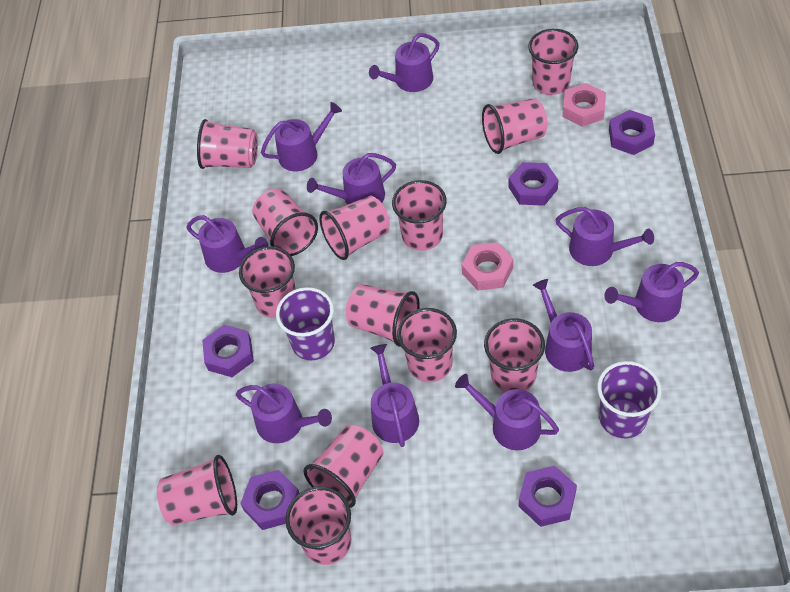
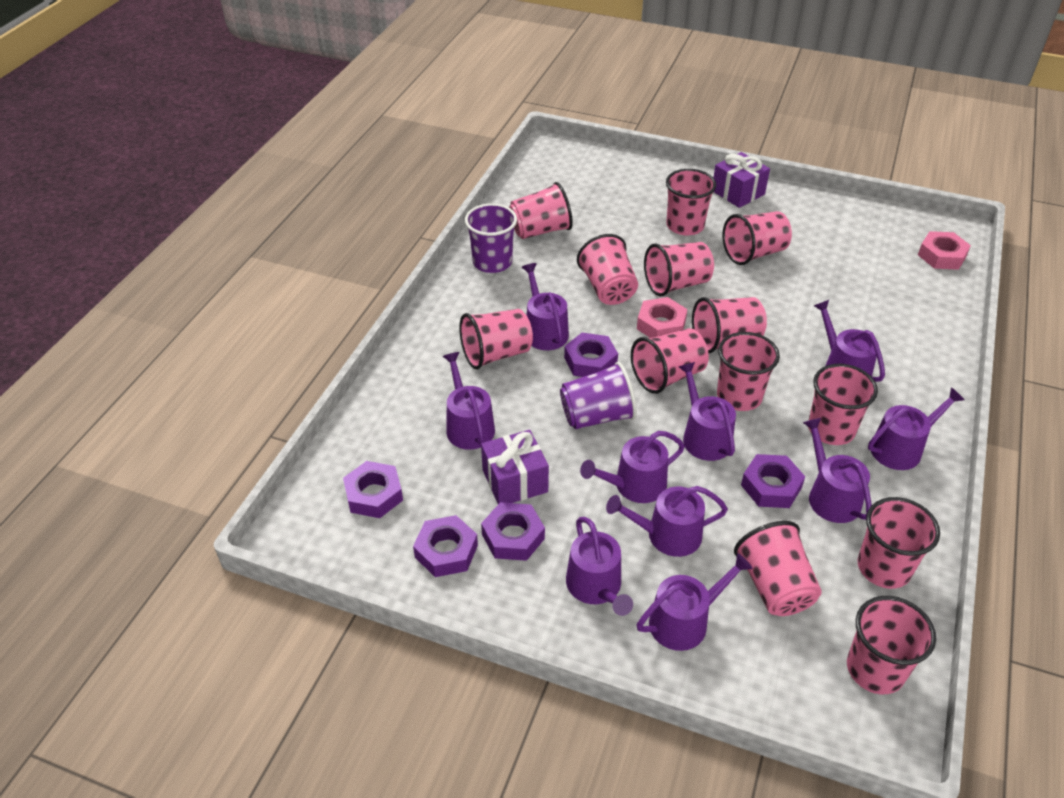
purple gift: 0 -> 2

